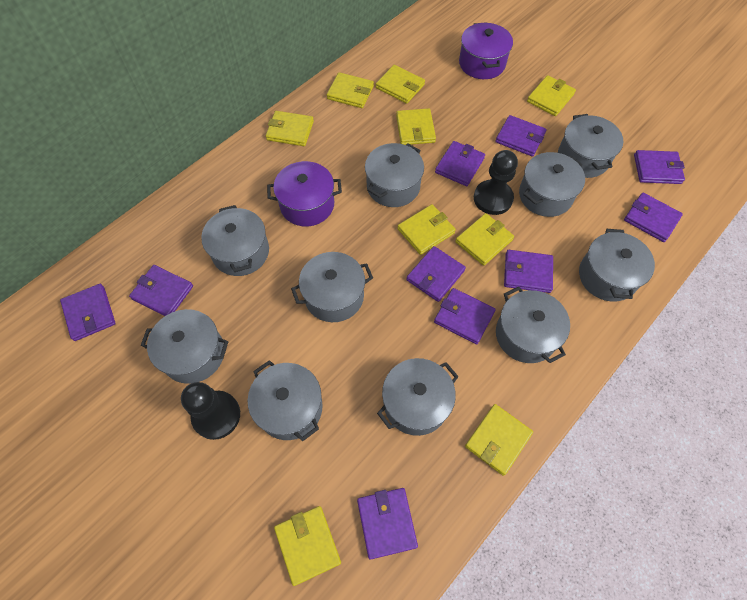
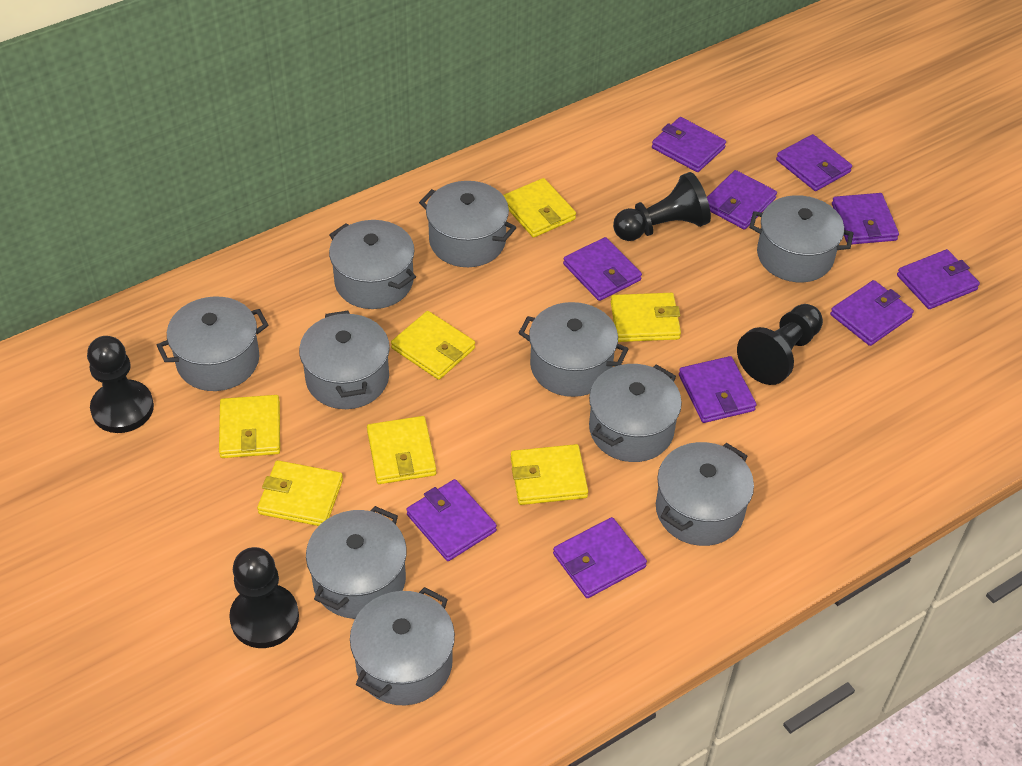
black pawn: 2 -> 4
purple pot: 2 -> 0
yellow wallet: 9 -> 7

